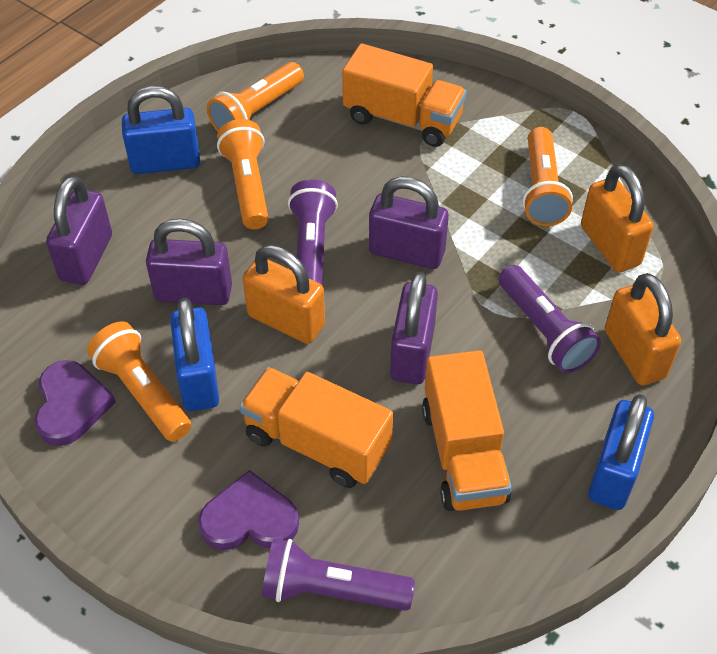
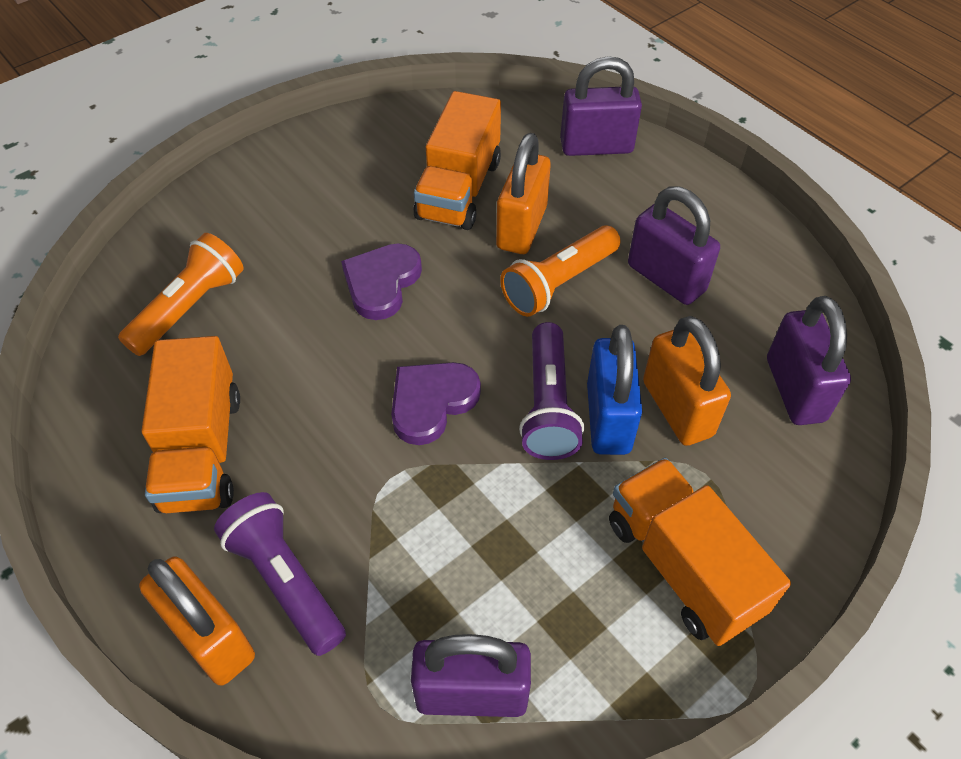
blue padlock: 3 -> 1
orange flashlight: 4 -> 2
purple flashlight: 3 -> 2

